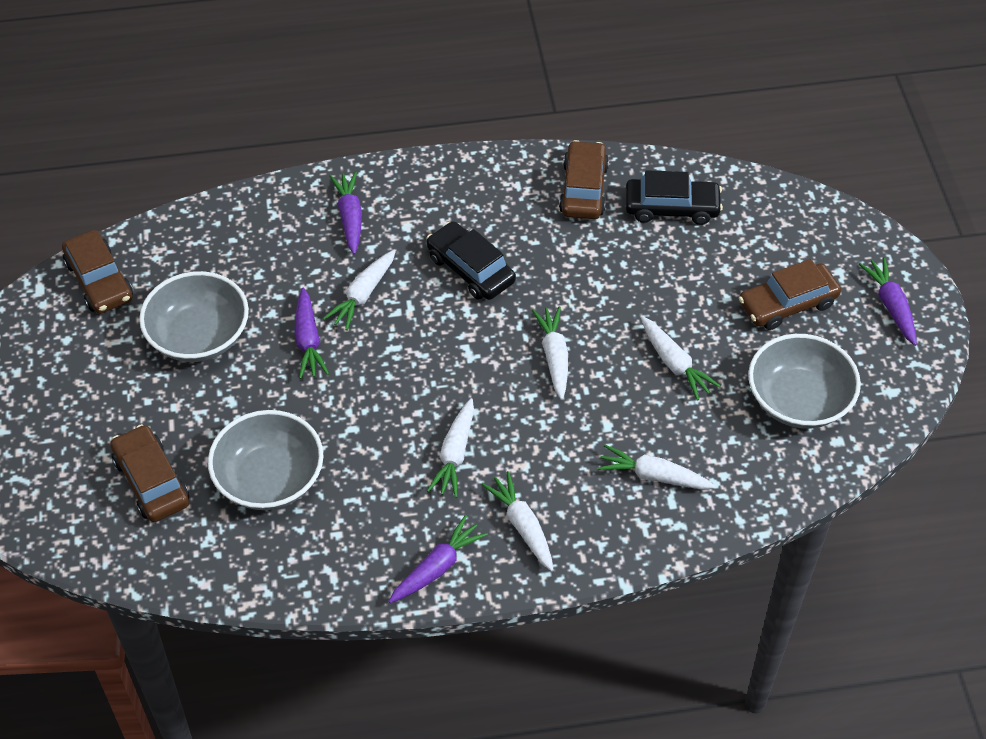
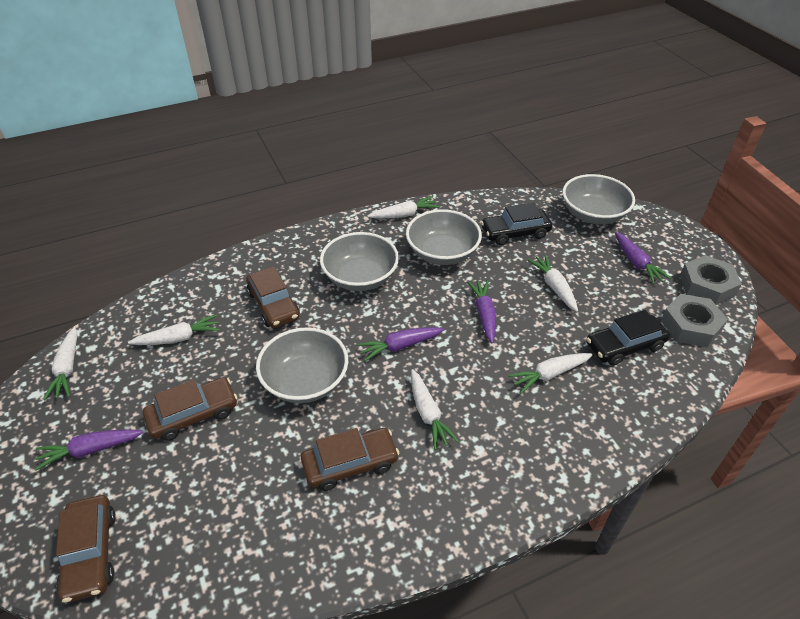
grey bowl: 3 -> 4
grey nut: 0 -> 2

